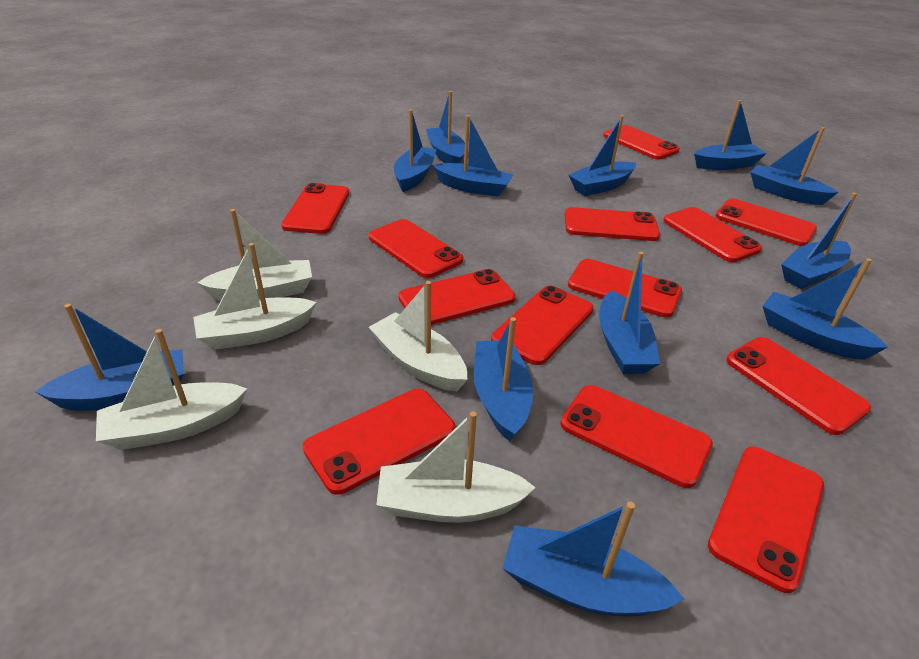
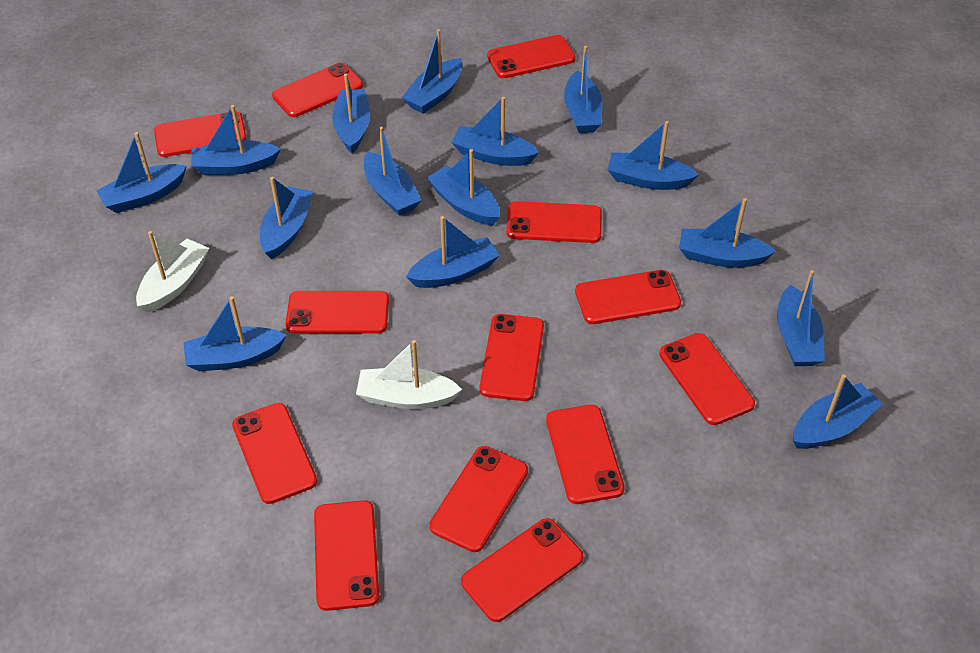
blue boat: 12 -> 15
white boat: 5 -> 2

